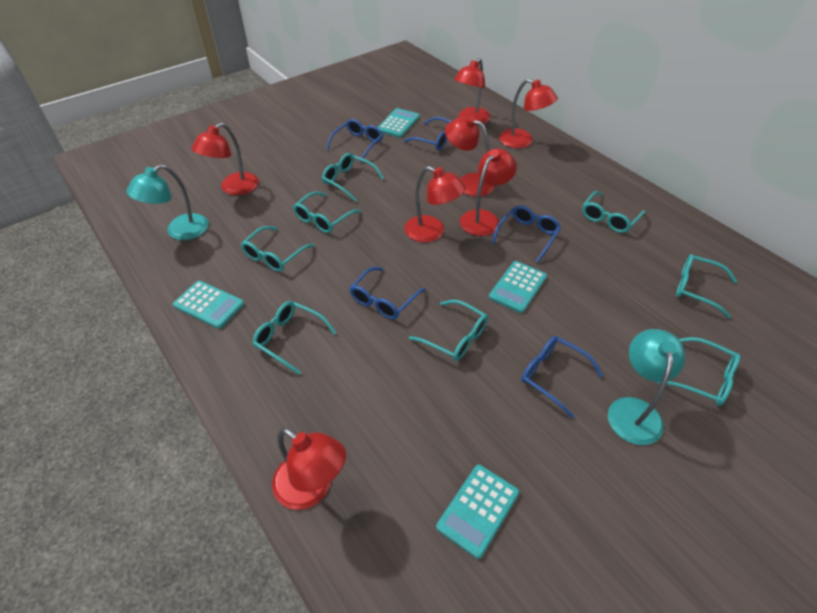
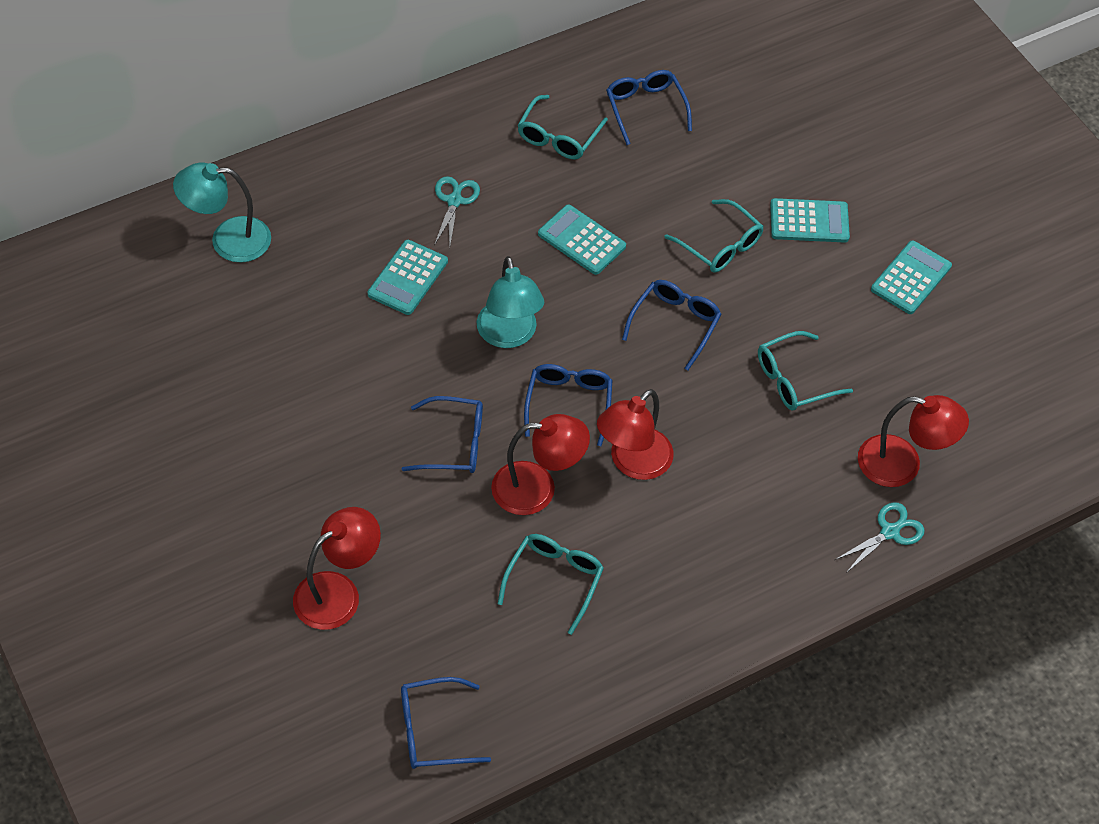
red lamp: 7 -> 4
turquoise glasses: 8 -> 4
turquoise scissors: 0 -> 2

